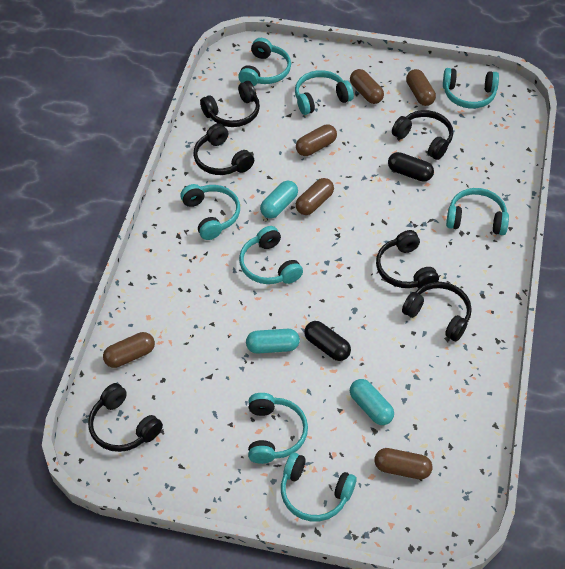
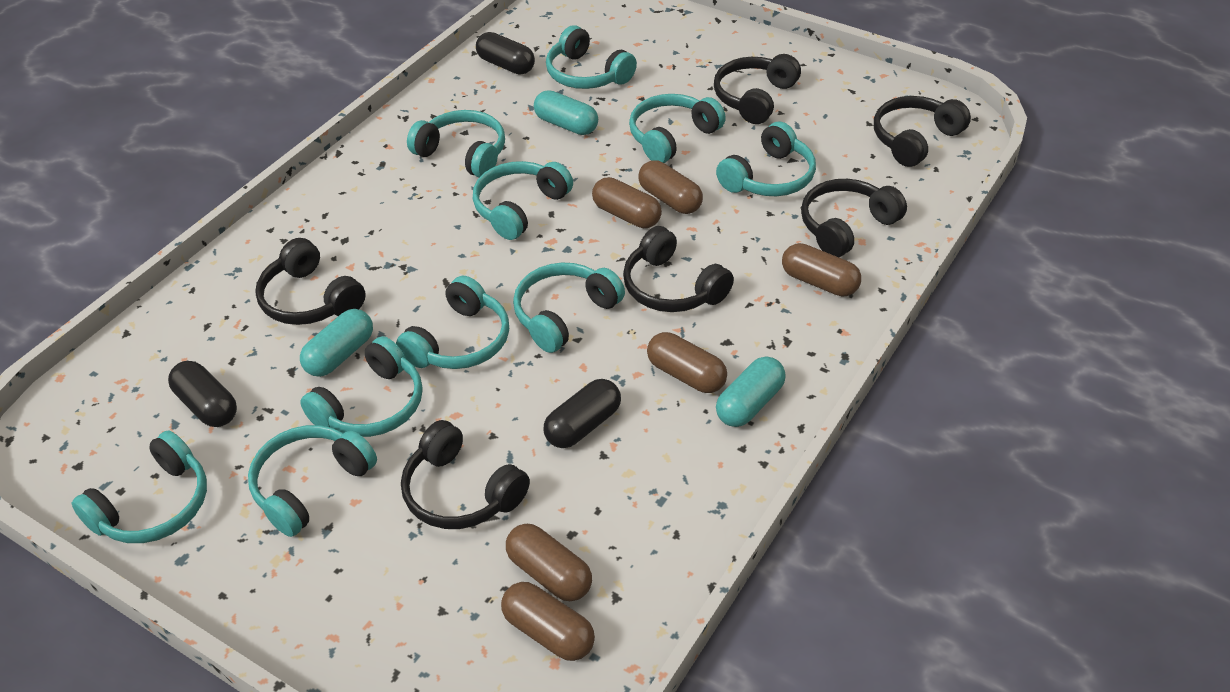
black capsule: 2 -> 3
turquoise headphones: 8 -> 10

